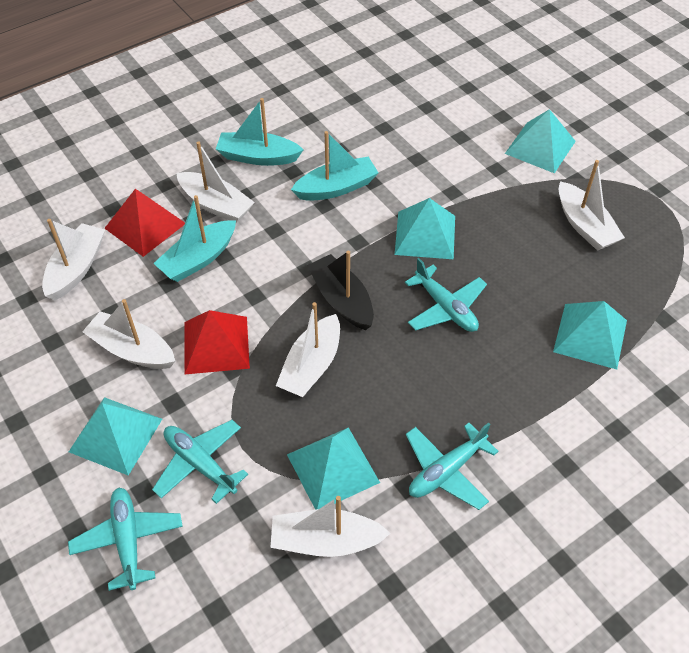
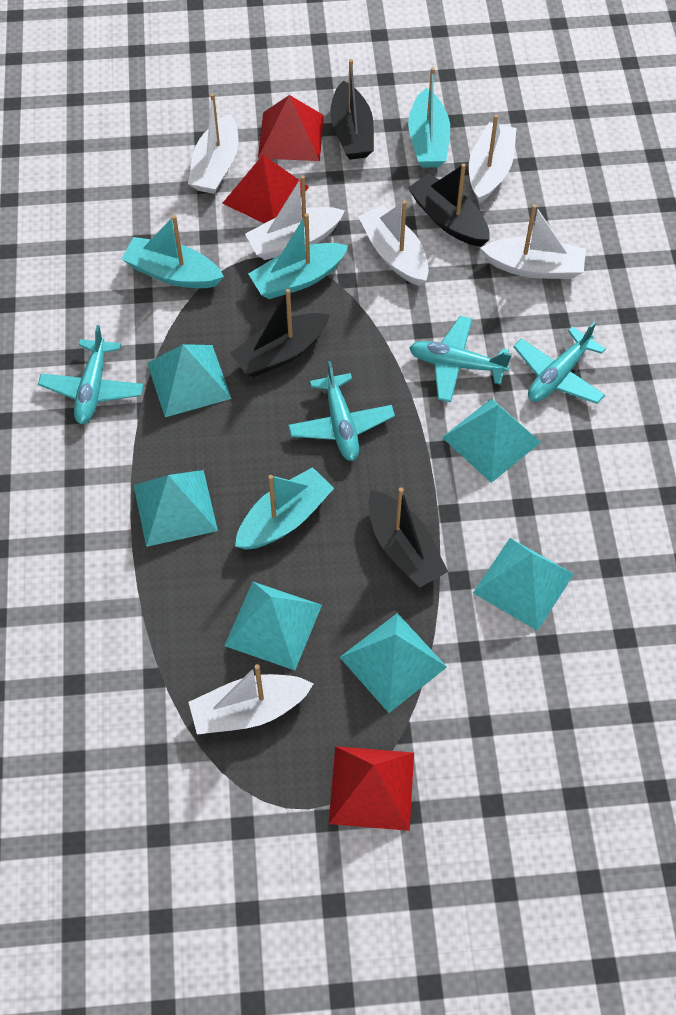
black boat: 1 -> 4
red pyramid: 2 -> 3
turquoise boat: 3 -> 4
turquoise pyramid: 5 -> 6

